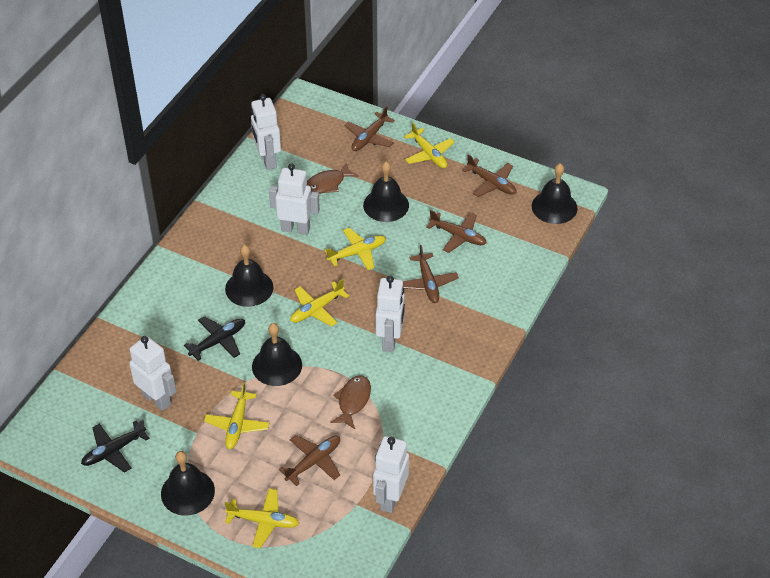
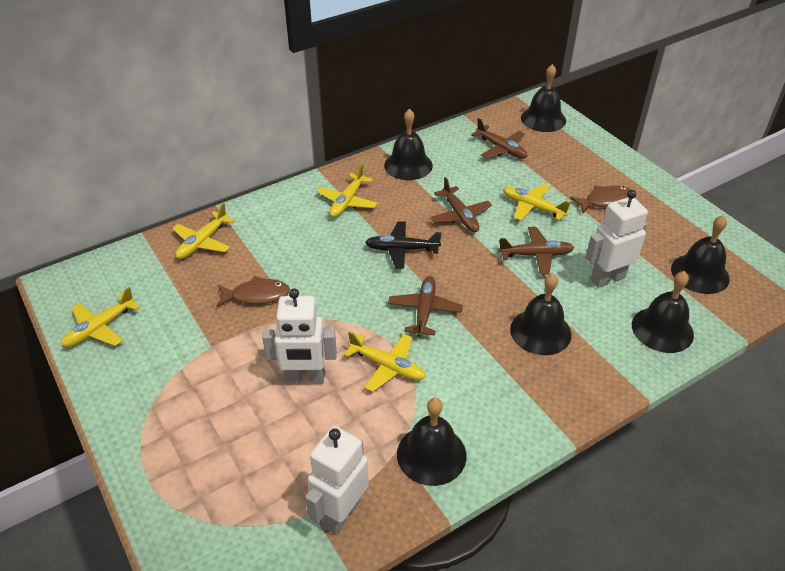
black bell: 5 -> 6
black plane: 2 -> 1
brown plane: 5 -> 4
white robot: 5 -> 3

